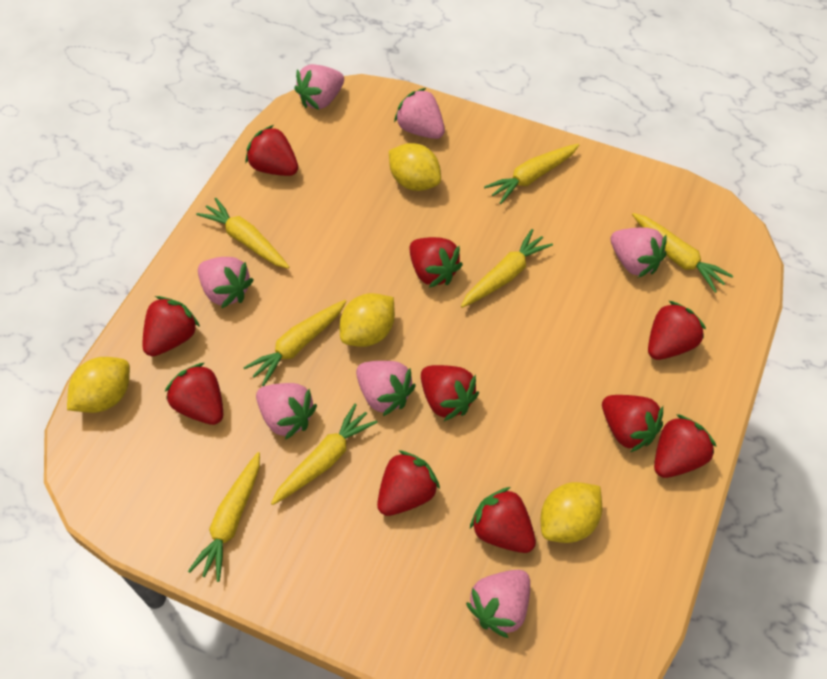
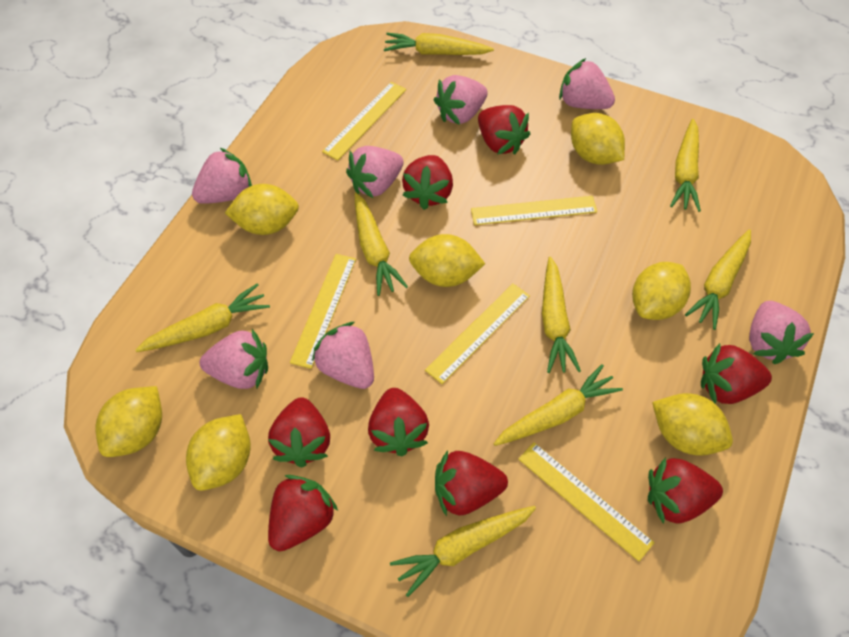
red strawberry: 10 -> 8
yellow carrot: 7 -> 8
yellow lemon: 4 -> 7
yellow ruler: 0 -> 5

